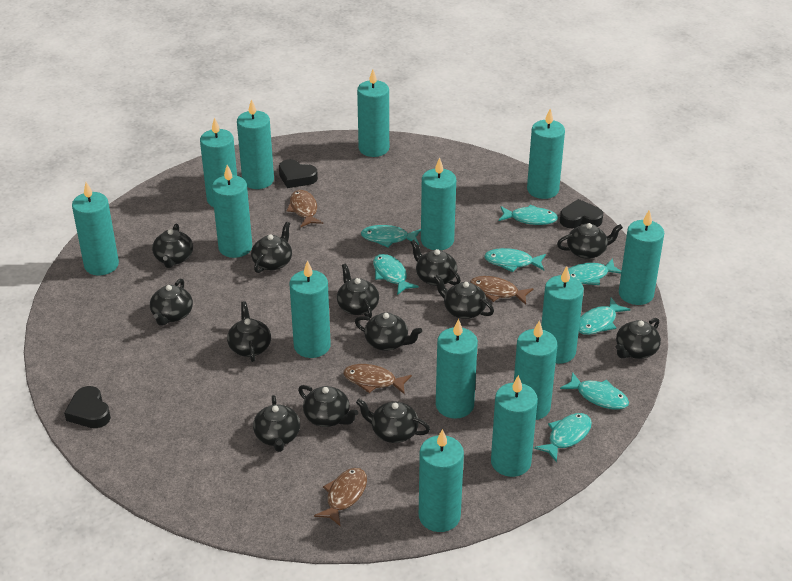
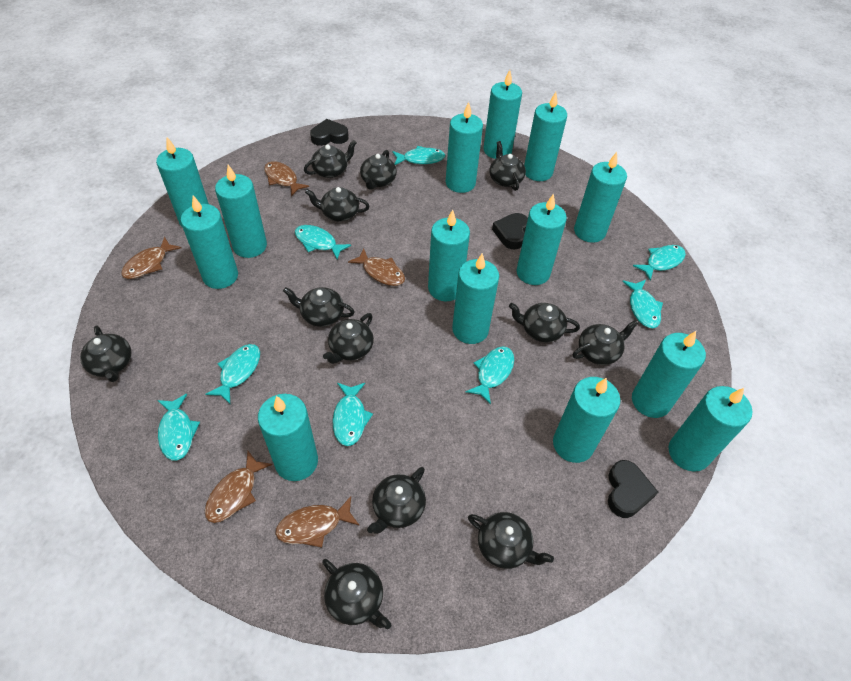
black teapot: 13 -> 12
brown fish: 4 -> 5

